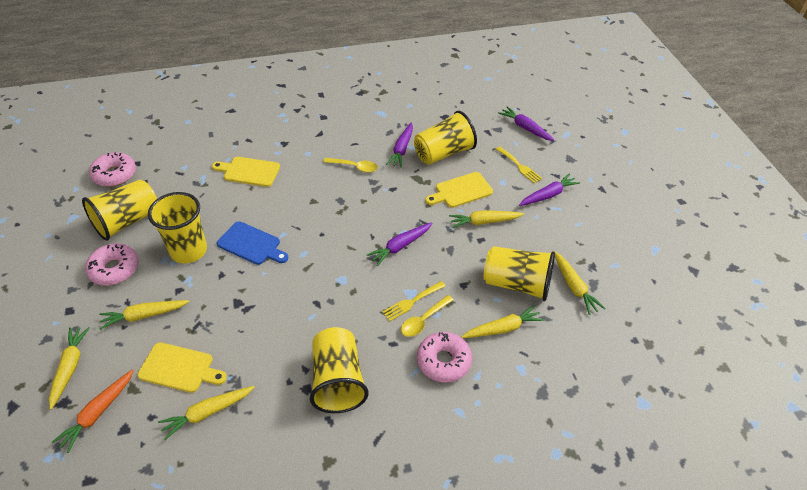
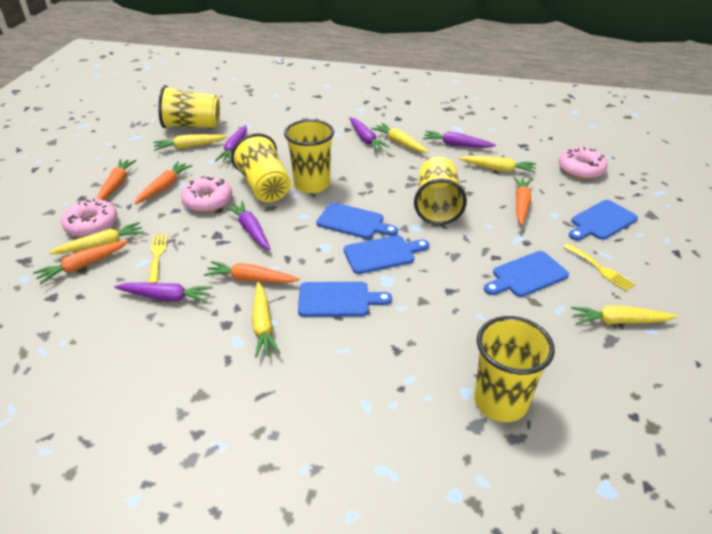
blue cutting board: 1 -> 5
orange carrot: 1 -> 5
purple carrot: 4 -> 5
yellow cutting board: 3 -> 0
yellow spoon: 2 -> 0

